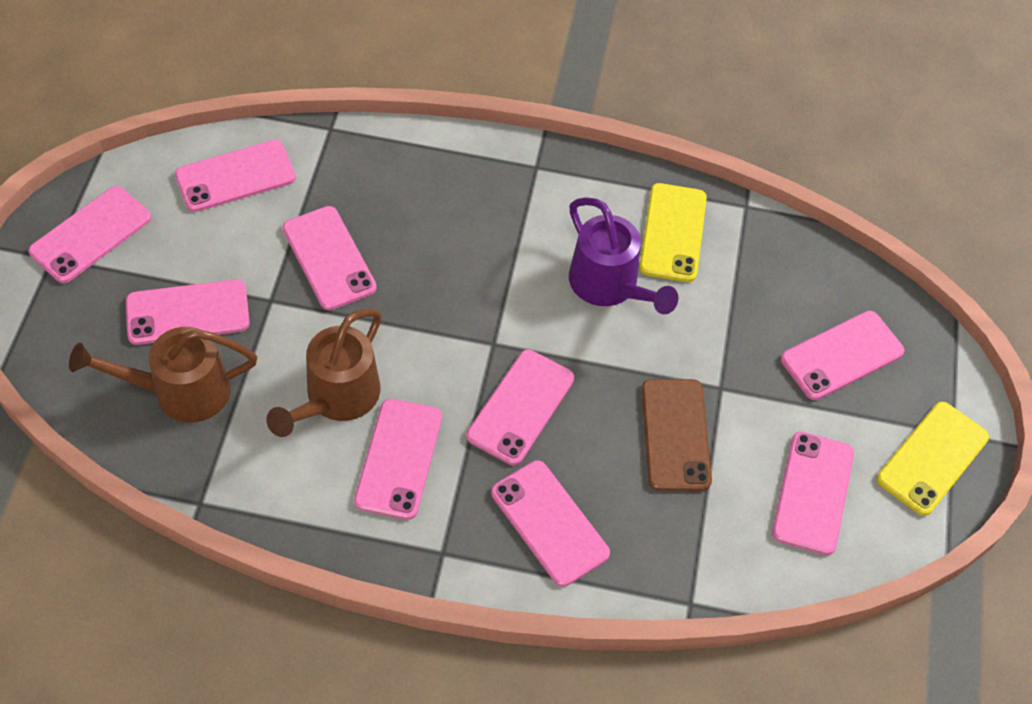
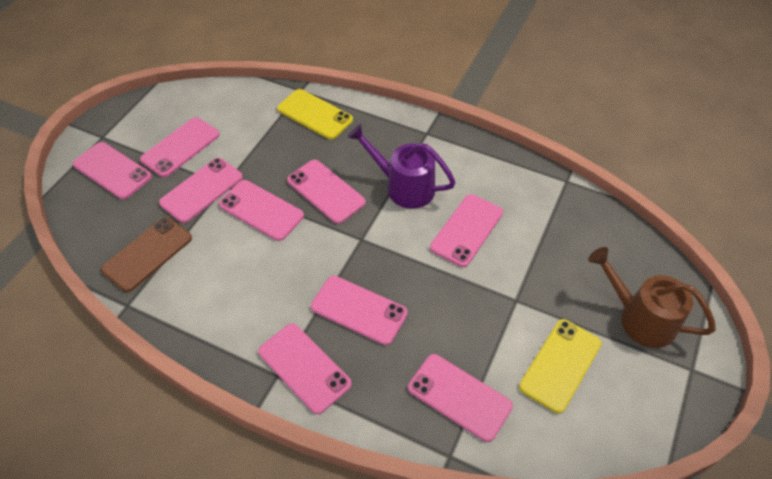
brown watering can: 2 -> 1

